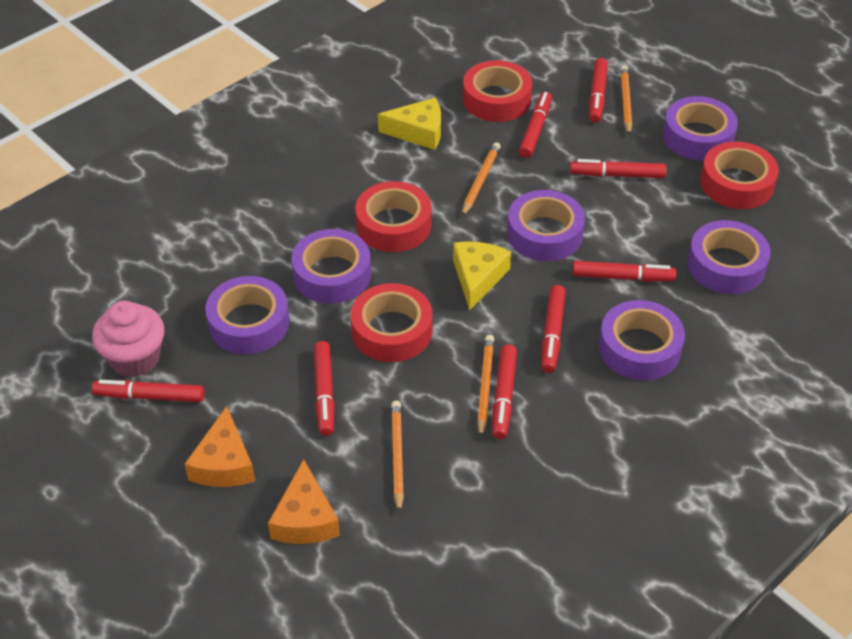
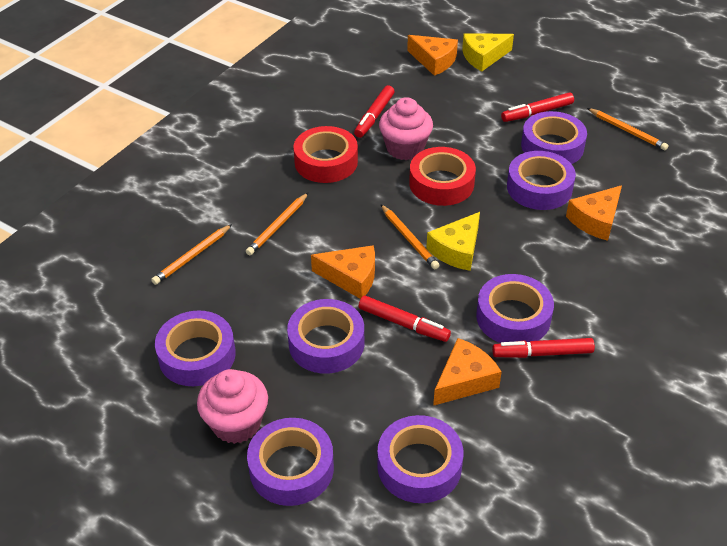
orange cheese: 2 -> 4
pink cupcake: 1 -> 2
purple tape: 6 -> 7
red marker: 8 -> 4
red tape: 4 -> 2

